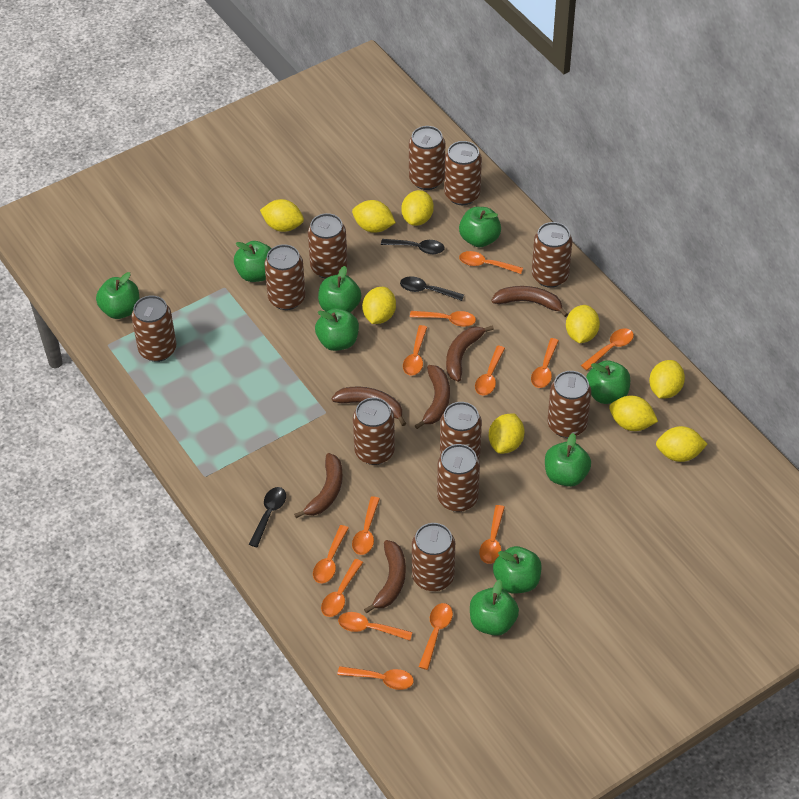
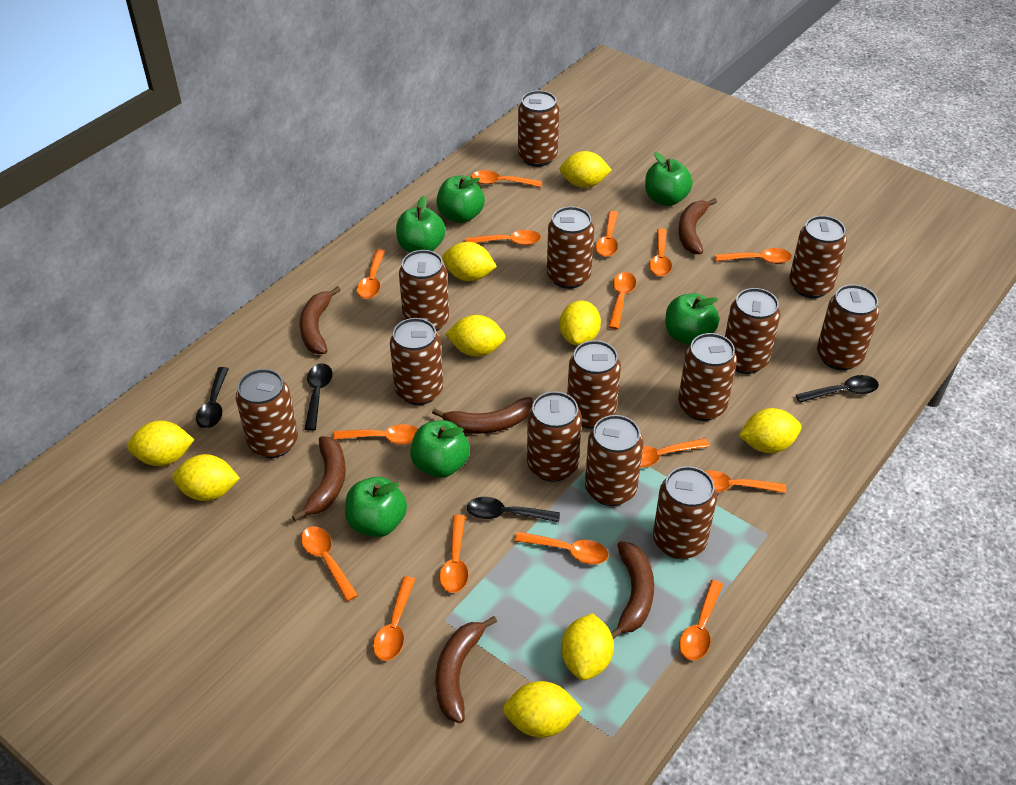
black spoon: 3 -> 4
brown can: 11 -> 13
green apple: 9 -> 6
orange spoon: 13 -> 15

